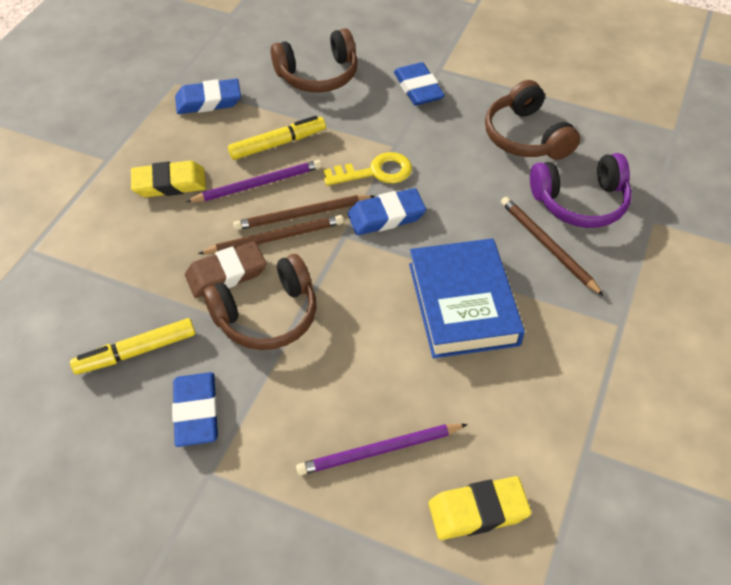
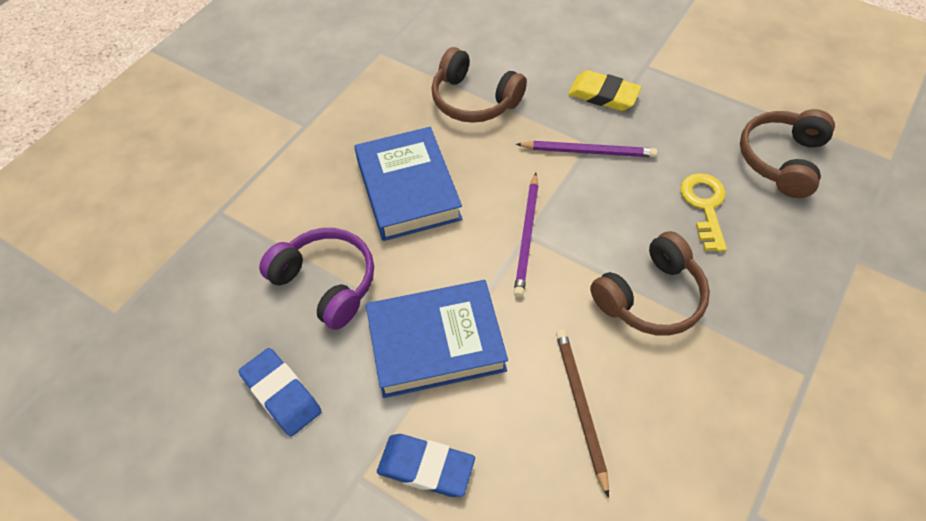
blue book: 1 -> 2
blue eraser: 4 -> 2
brown eraser: 1 -> 0
brown pencil: 3 -> 1
yellow eraser: 2 -> 1
yellow marker: 2 -> 0

